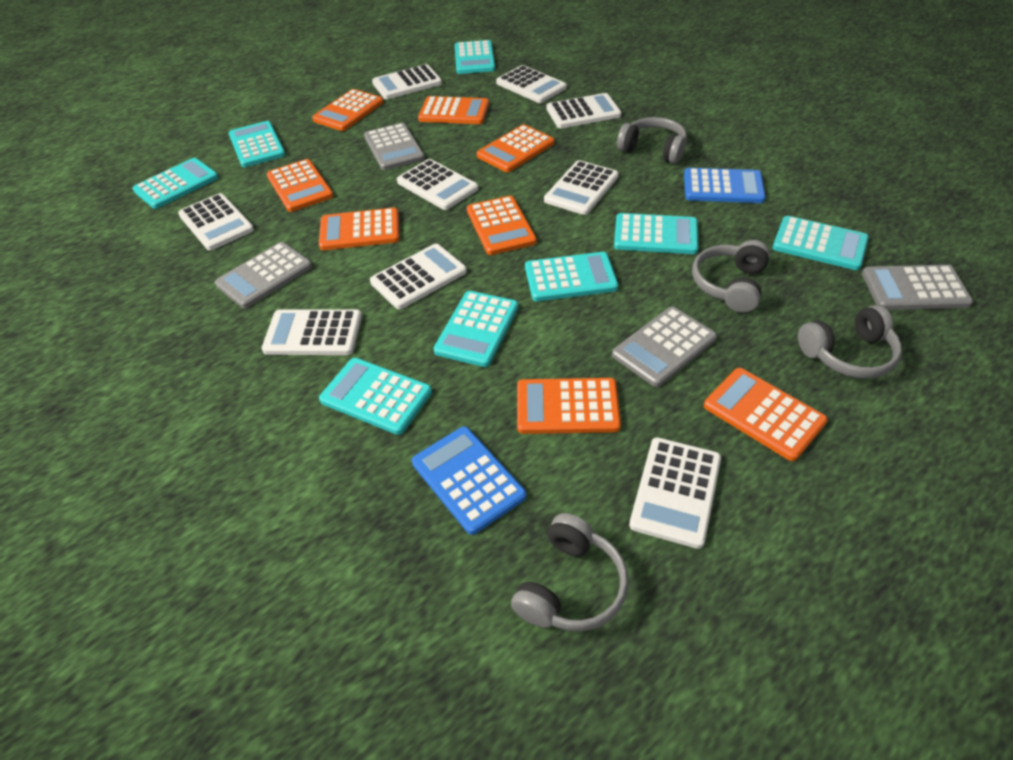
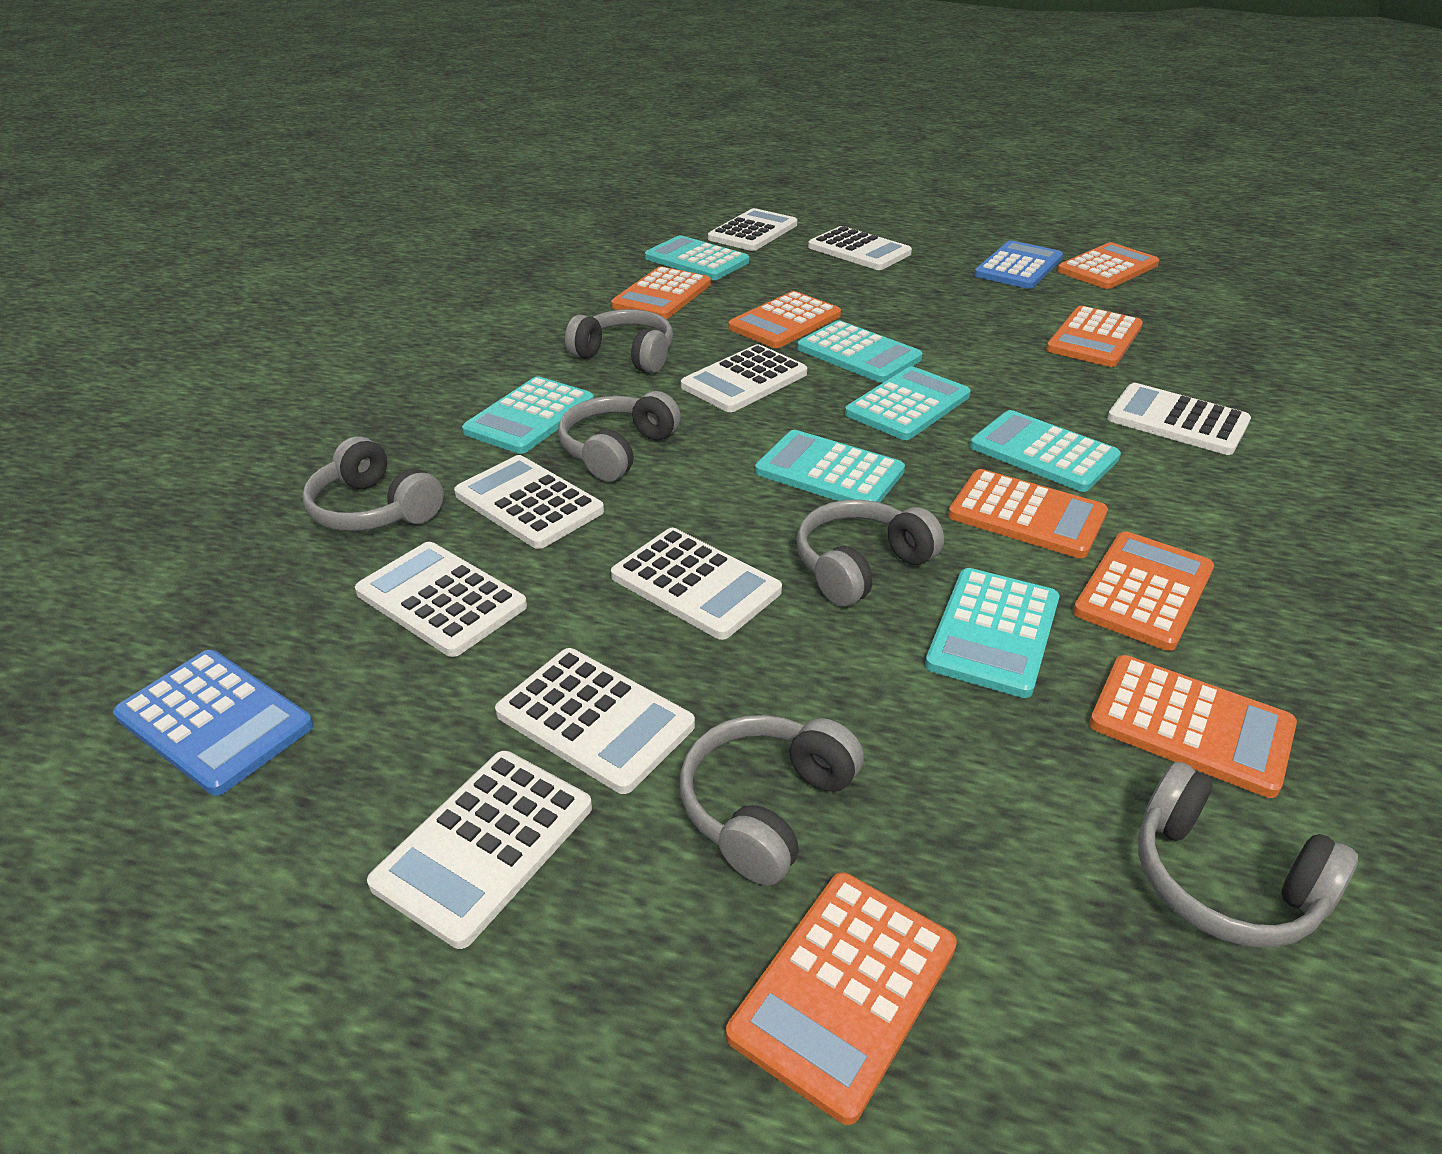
grey calculator: 4 -> 0
grey headphones: 4 -> 6
turquoise calculator: 8 -> 7

